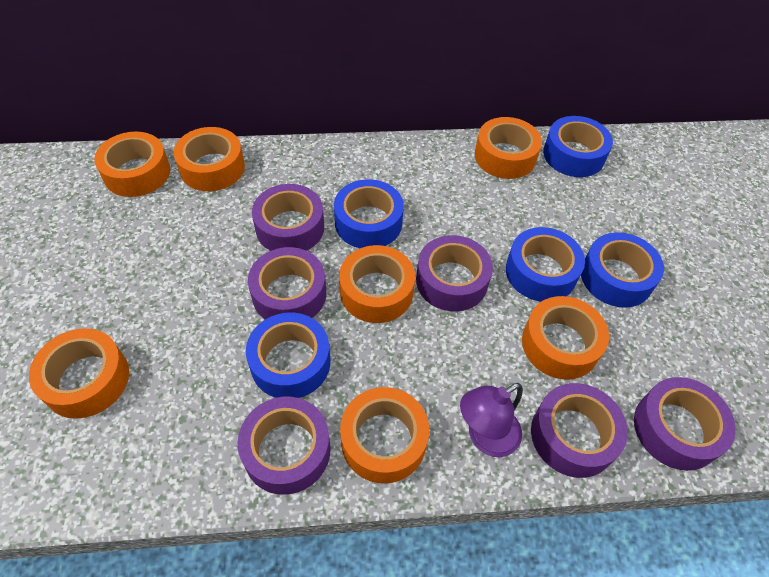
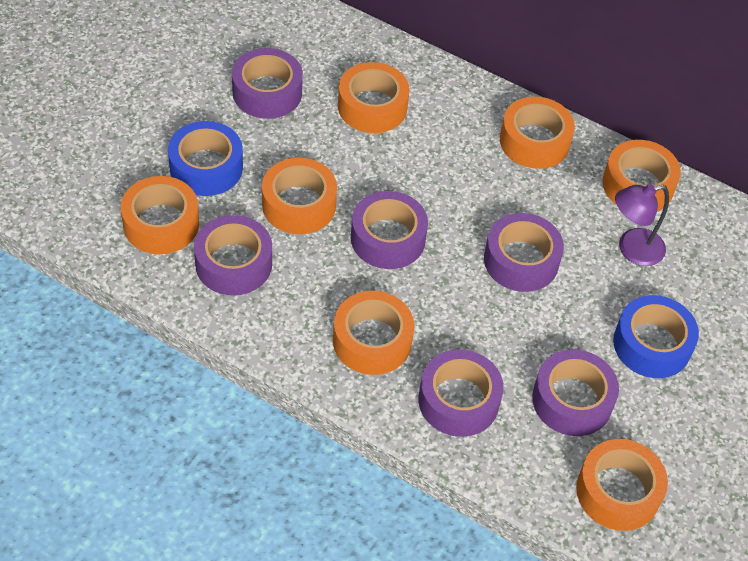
blue tape: 5 -> 2

